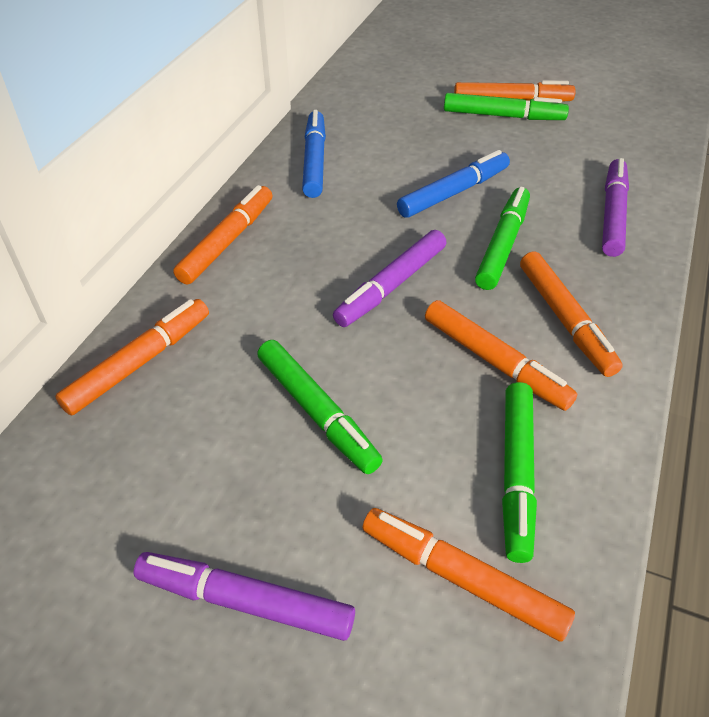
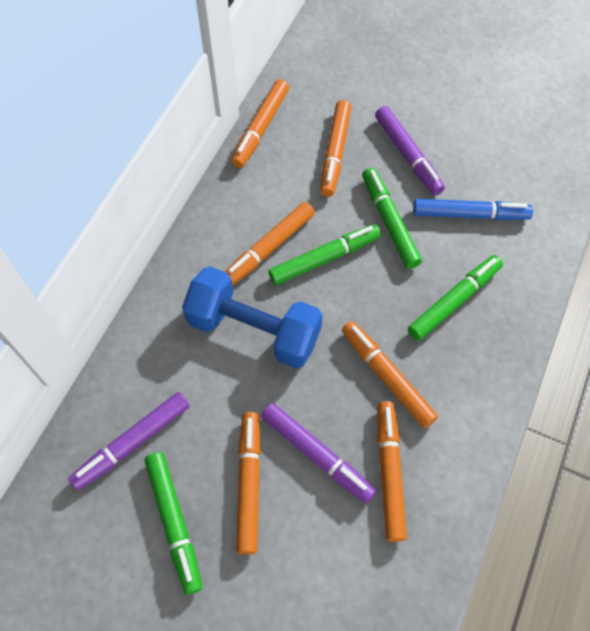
blue dumbbell: 0 -> 1
blue marker: 2 -> 1

